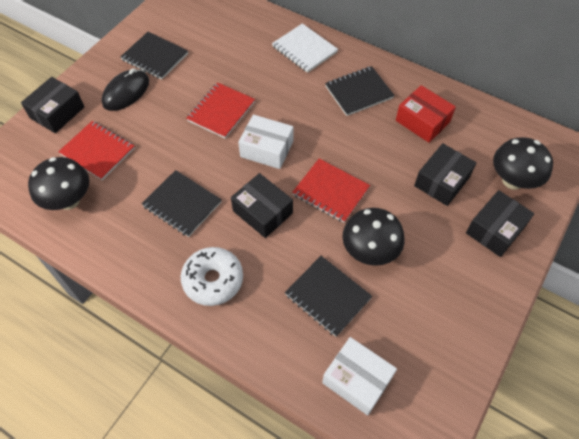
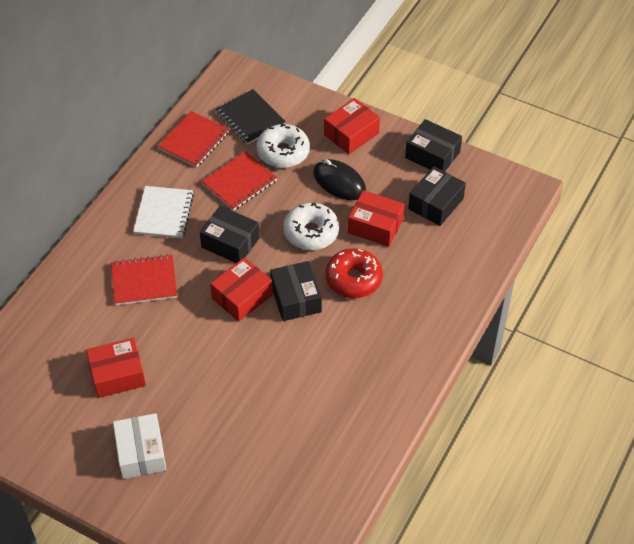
black mushroom: 3 -> 0
black notebook: 4 -> 1
red box: 1 -> 4
red donut: 0 -> 1
white box: 2 -> 1
white donut: 1 -> 2

